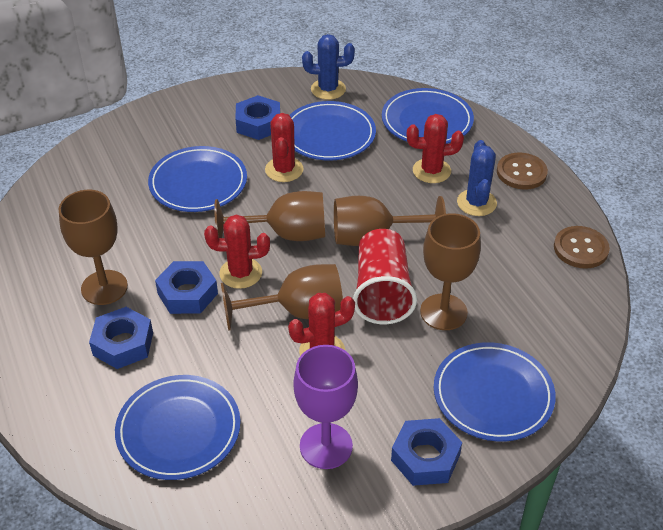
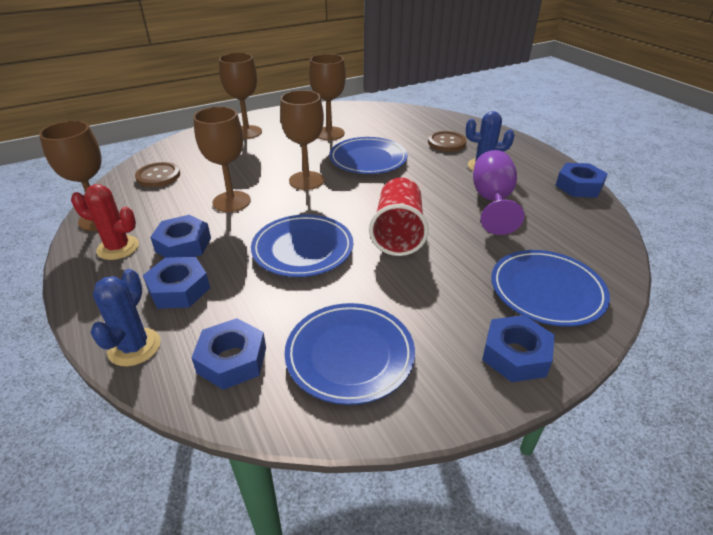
blue nut: 4 -> 5
blue plate: 5 -> 4
red cactus: 4 -> 1

